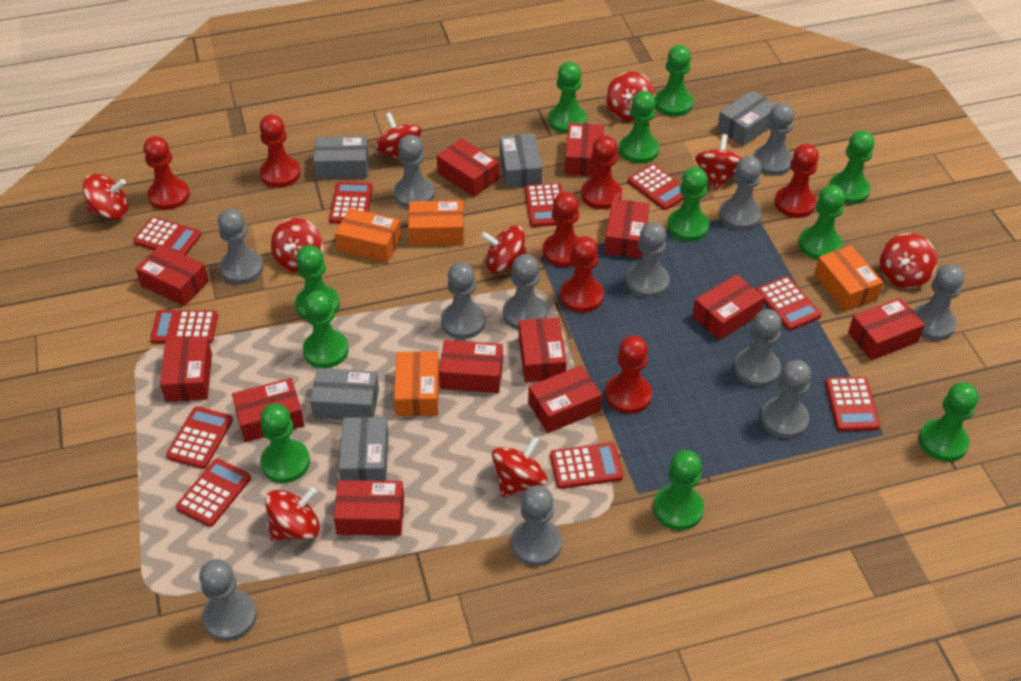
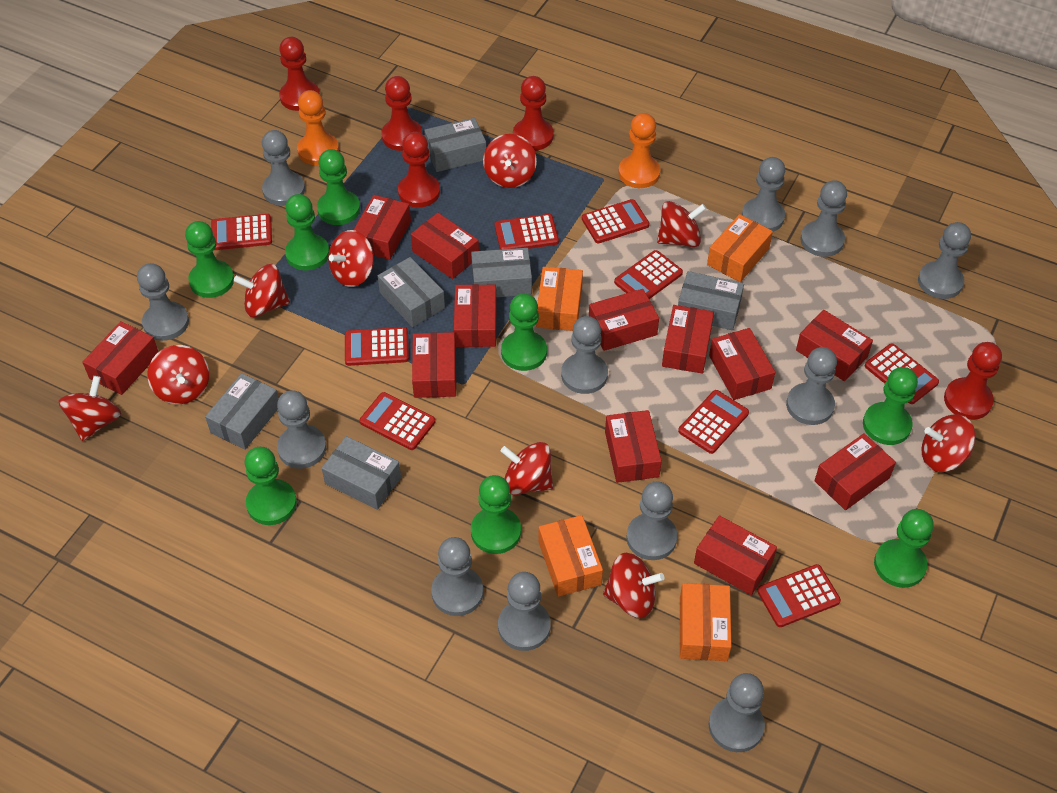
green pawn: 11 -> 8
grey box: 5 -> 6
orange pawn: 0 -> 2
red calculator: 10 -> 9
red pawn: 7 -> 5

